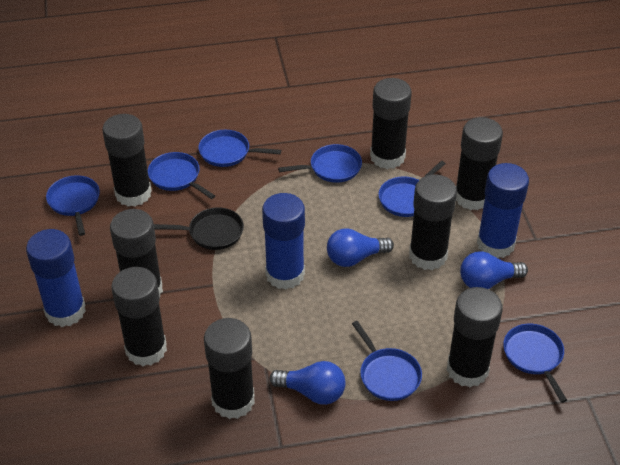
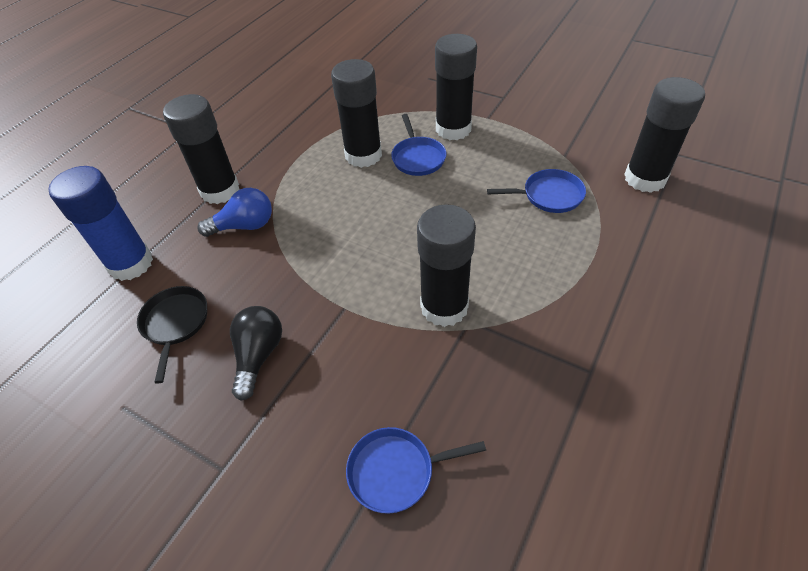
black glue stick: 8 -> 5
black light bulb: 0 -> 1
blue glue stick: 3 -> 1
blue light bulb: 3 -> 1
blue pan: 7 -> 3

